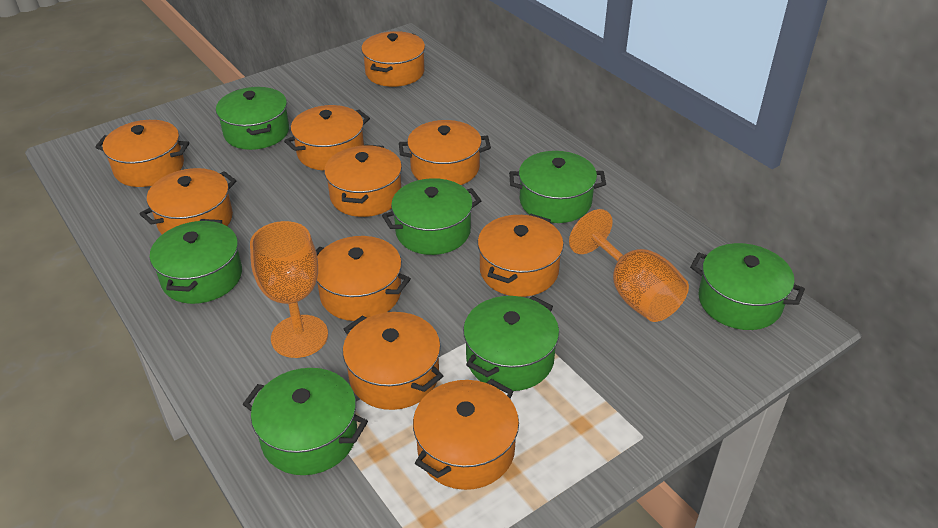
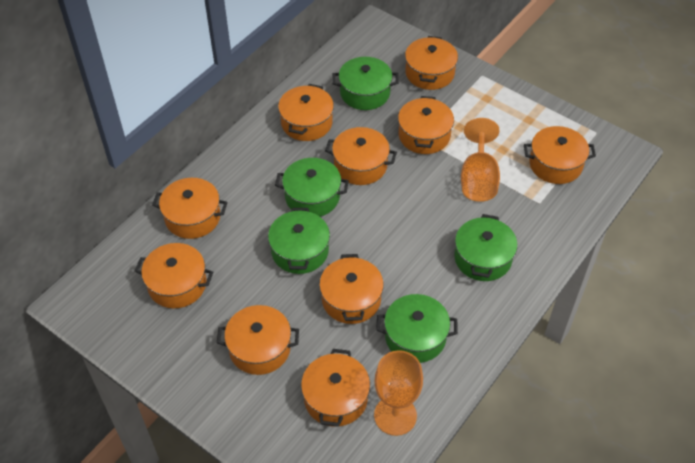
green pot: 7 -> 5

